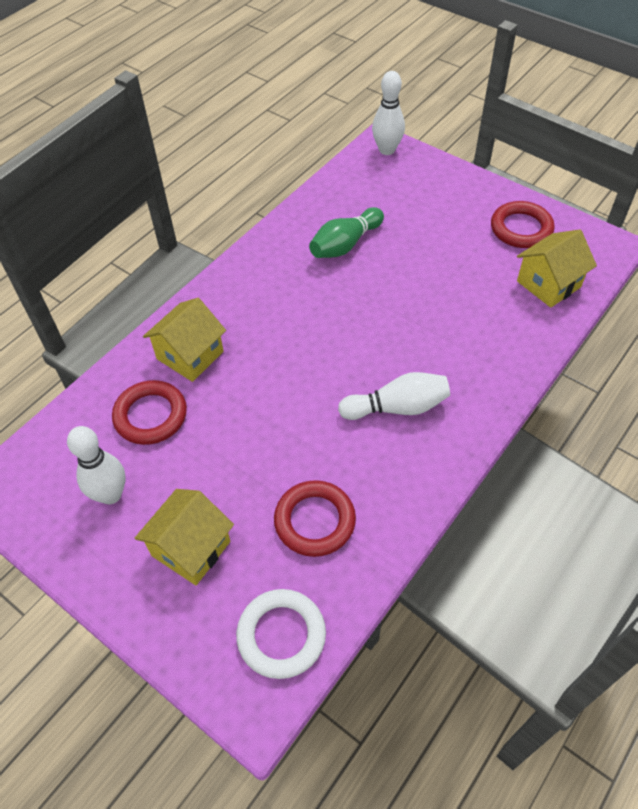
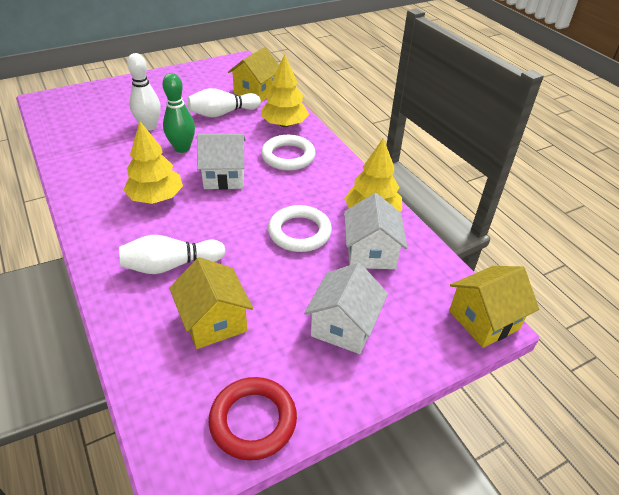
red ring: 3 -> 1
white house: 0 -> 3
white ring: 1 -> 2
yellow tree: 0 -> 3

